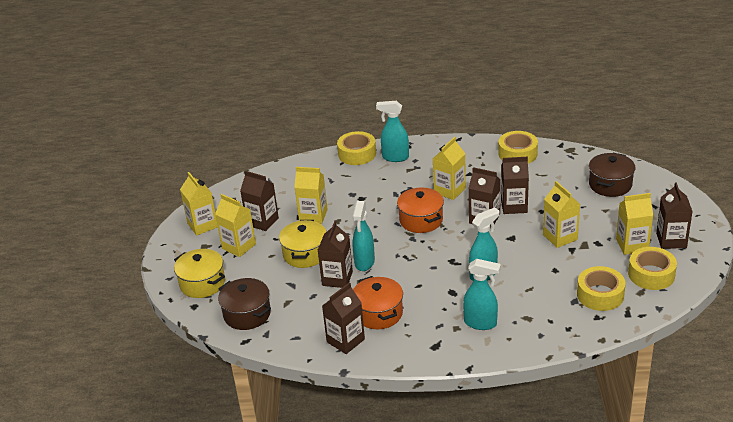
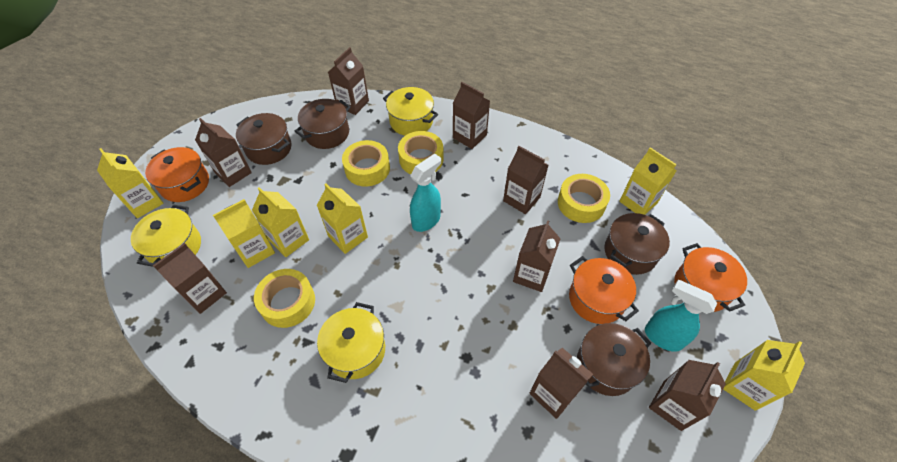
brown carton: 6 -> 8
brown pot: 2 -> 4
orange pot: 2 -> 3
turquoise spray bottle: 4 -> 2
yellow pot: 2 -> 3

